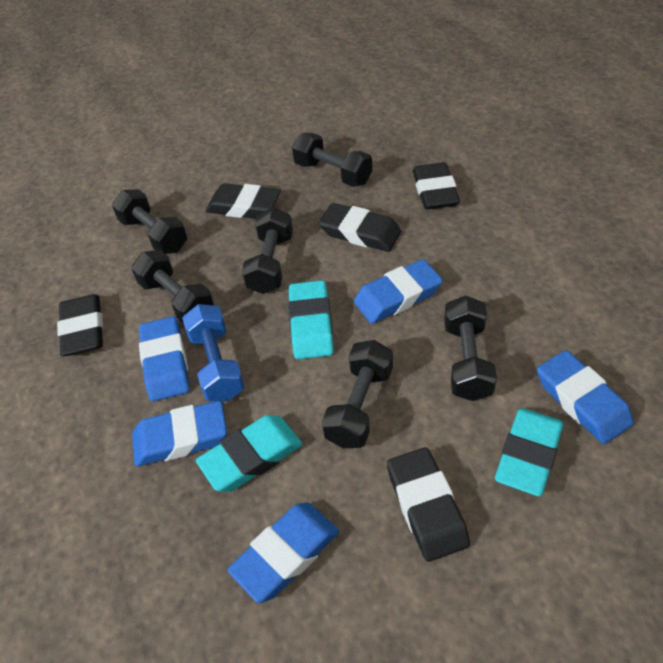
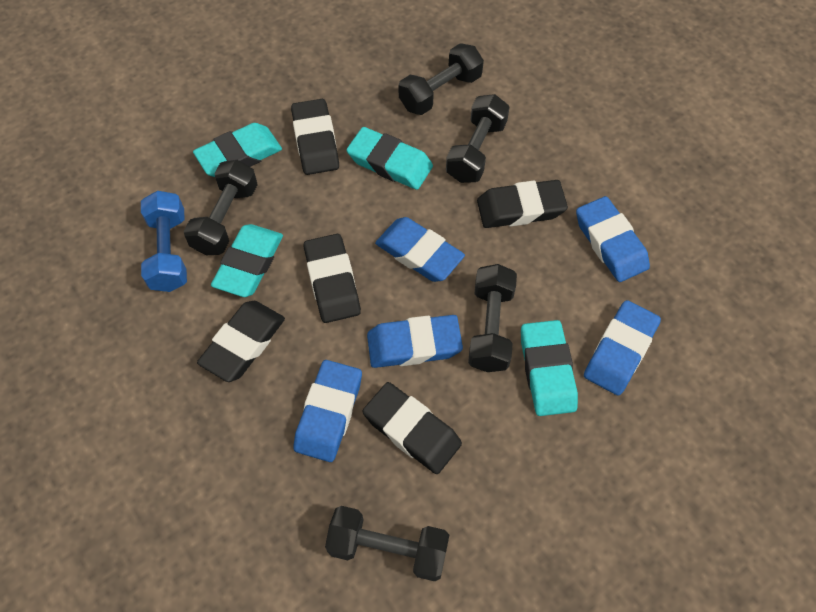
black dumbbell: 6 -> 5
turquoise eraser: 3 -> 4

